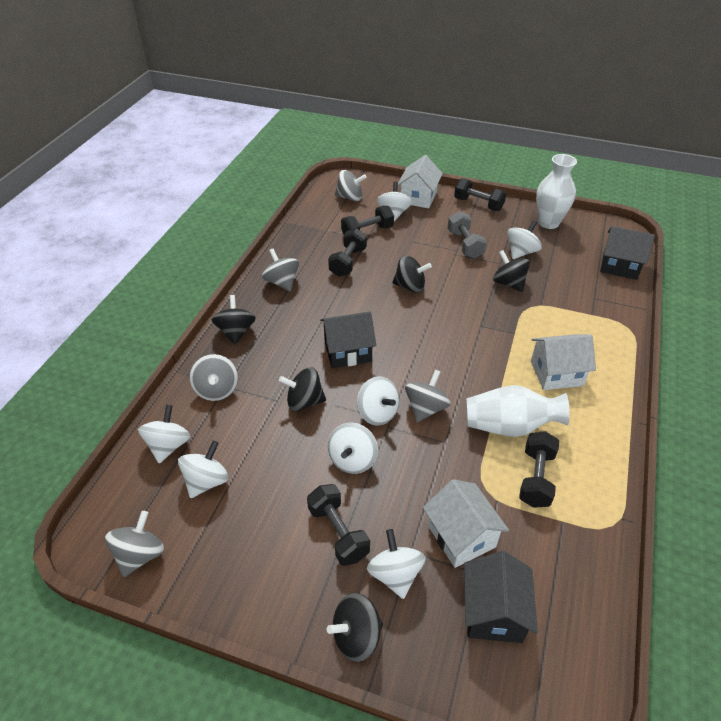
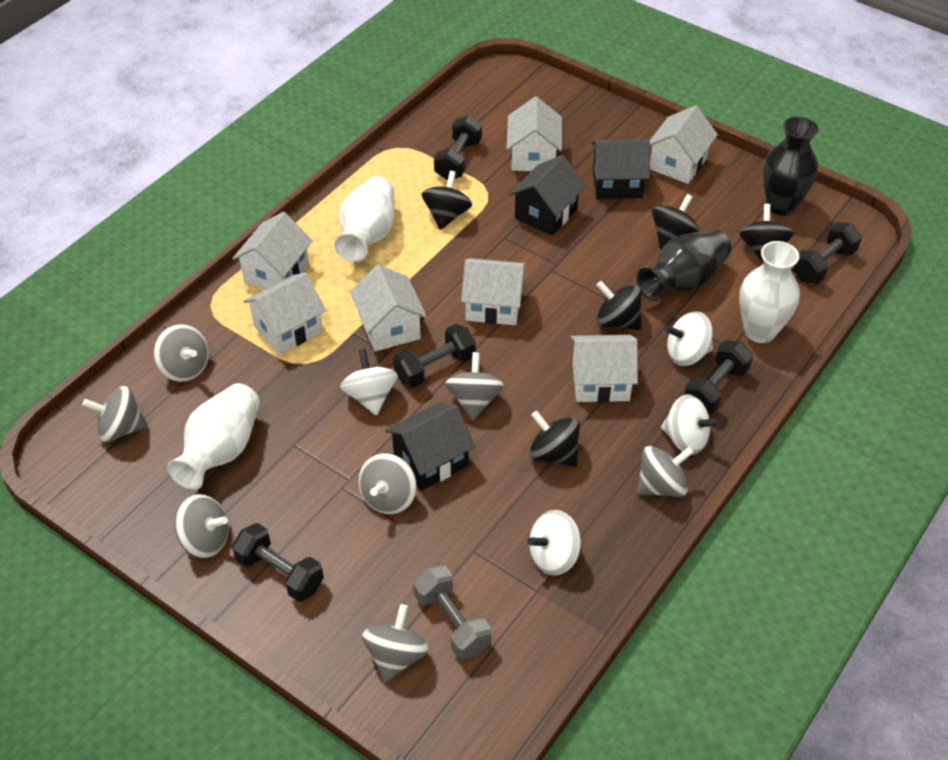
black vase: 0 -> 2
grey spinning top: 5 -> 7
white house: 3 -> 7
white spinning top: 7 -> 4
white vase: 2 -> 3

